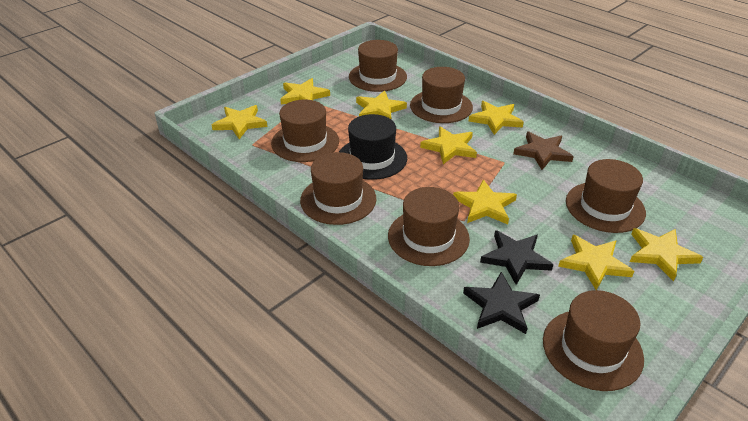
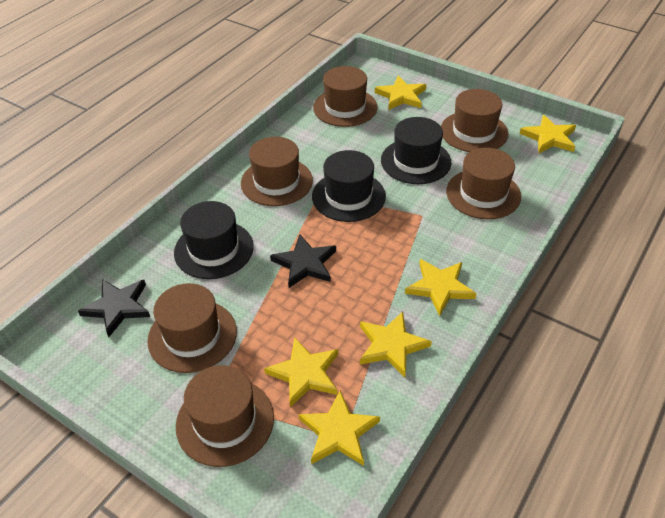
black hat: 1 -> 3
brown hat: 7 -> 6
brown star: 1 -> 0
yellow star: 8 -> 6

